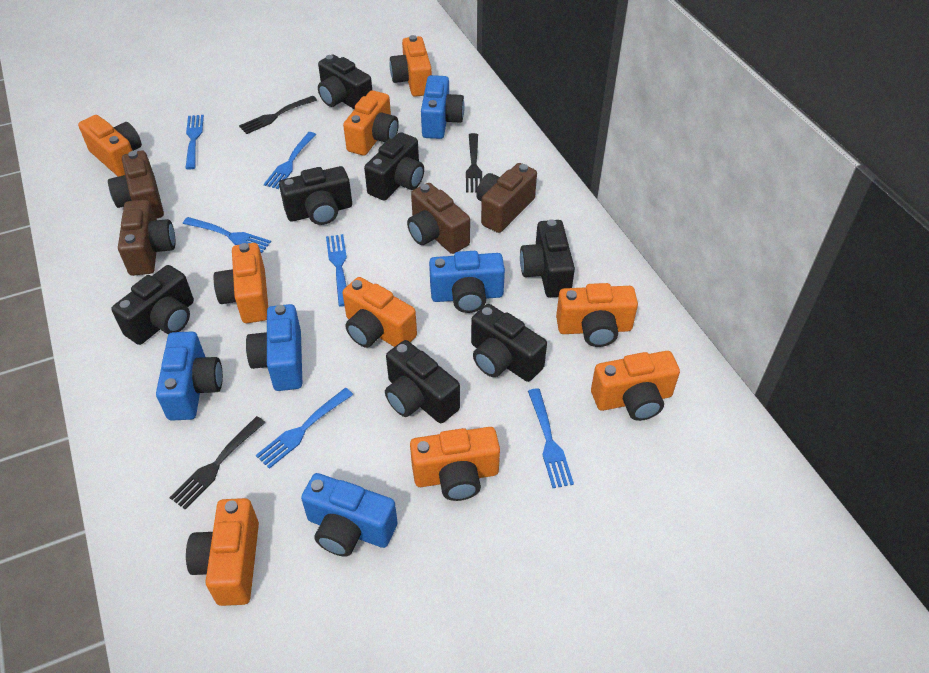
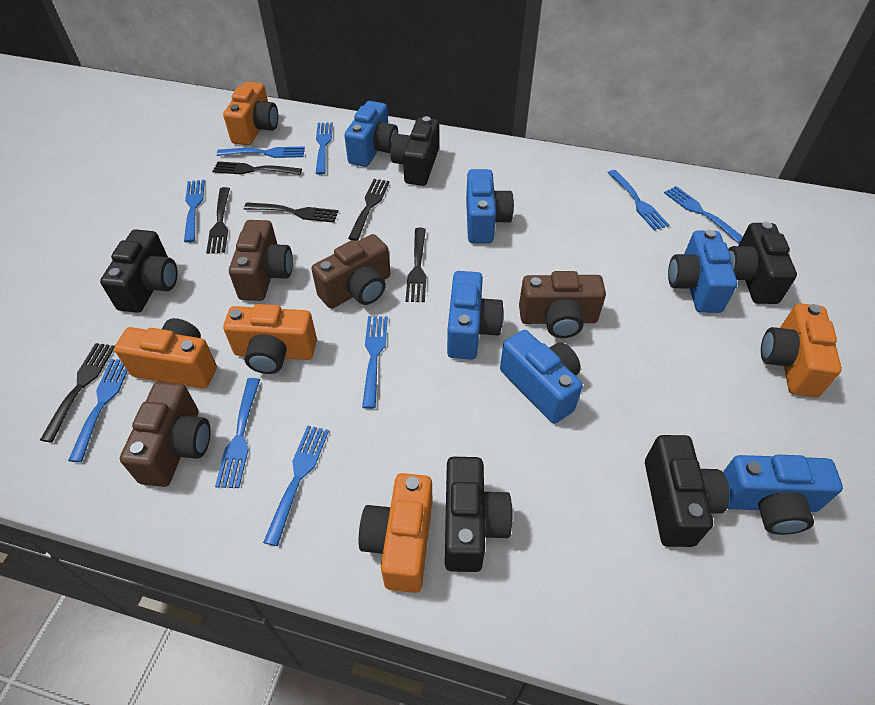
black camera: 7 -> 5
black fork: 3 -> 6
blue camera: 5 -> 6
blue fork: 6 -> 9
orange camera: 9 -> 5

